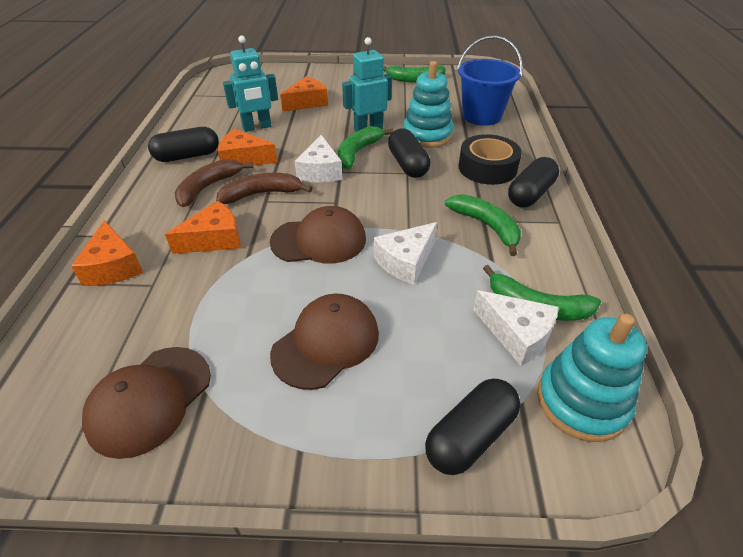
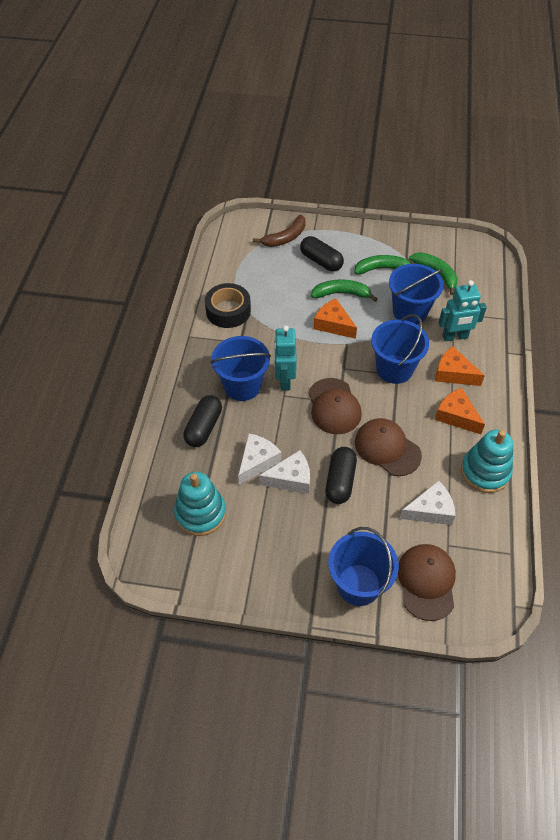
black capsule: 4 -> 3
blue bucket: 1 -> 4
brown banana: 2 -> 1
green banana: 4 -> 3
orange cheese: 4 -> 3

